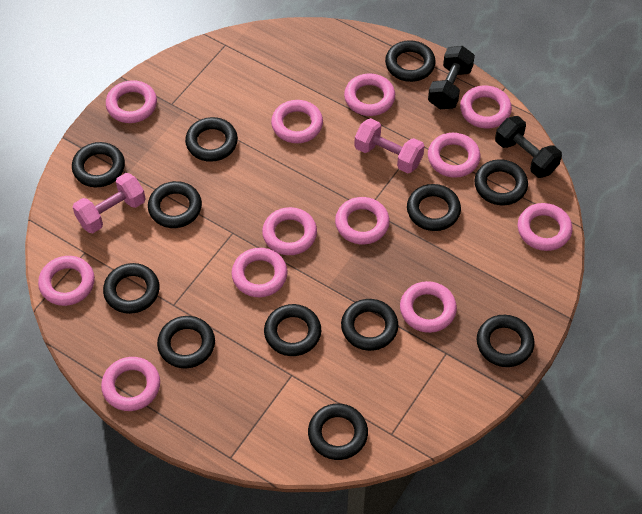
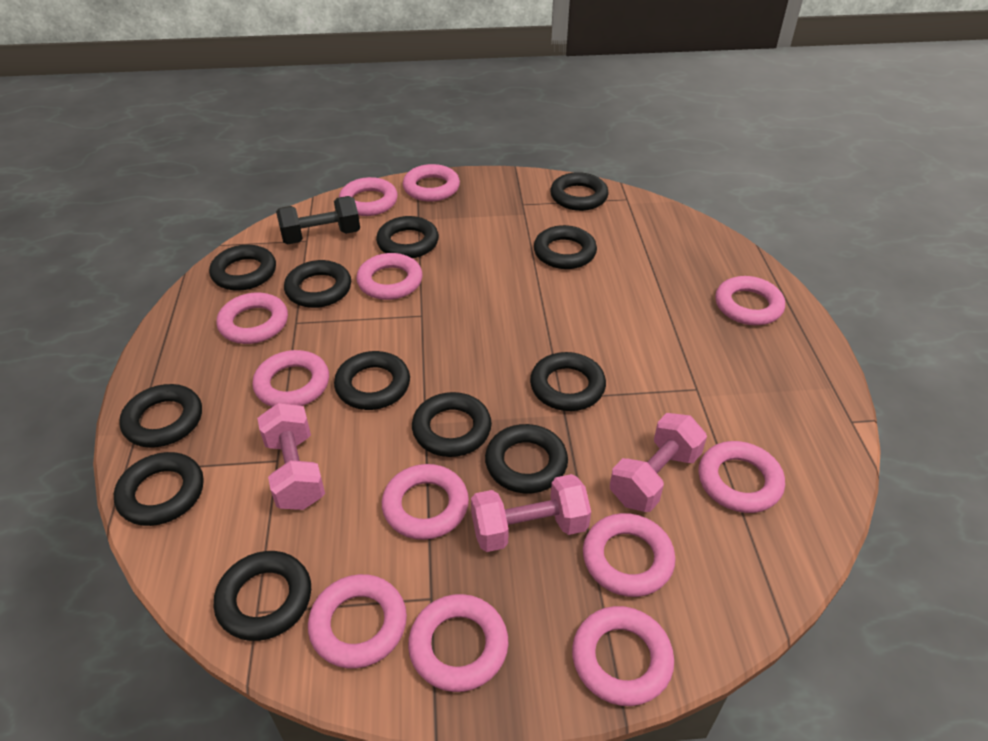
black dumbbell: 2 -> 1
pink dumbbell: 2 -> 3

